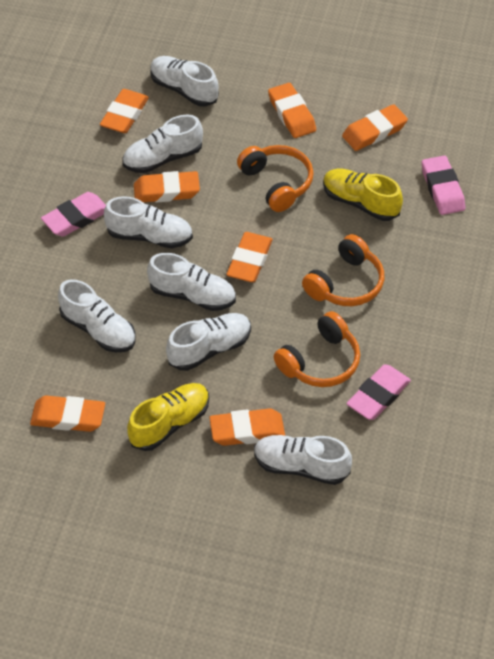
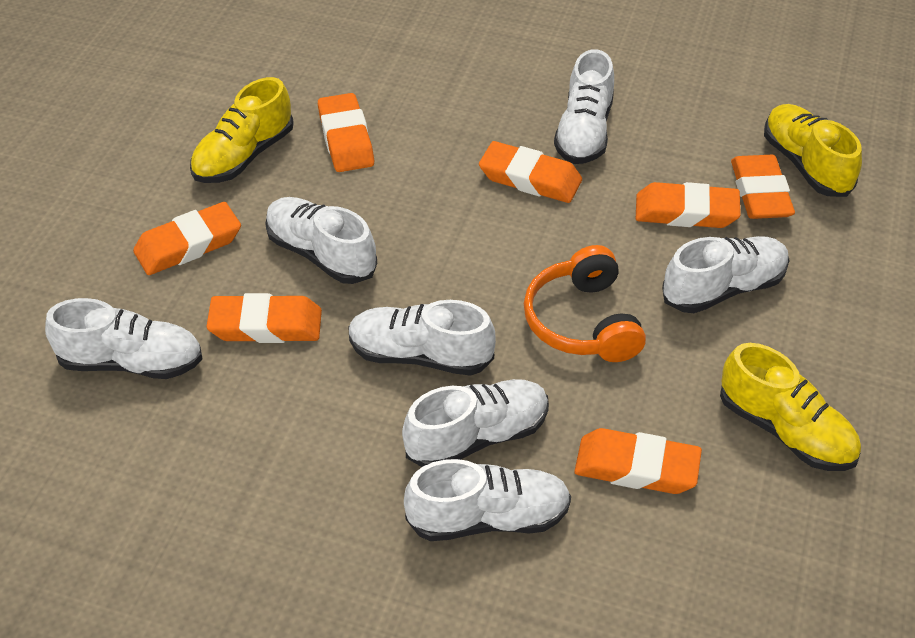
orange headphones: 3 -> 1
pink eraser: 3 -> 0
yellow shoe: 2 -> 3

